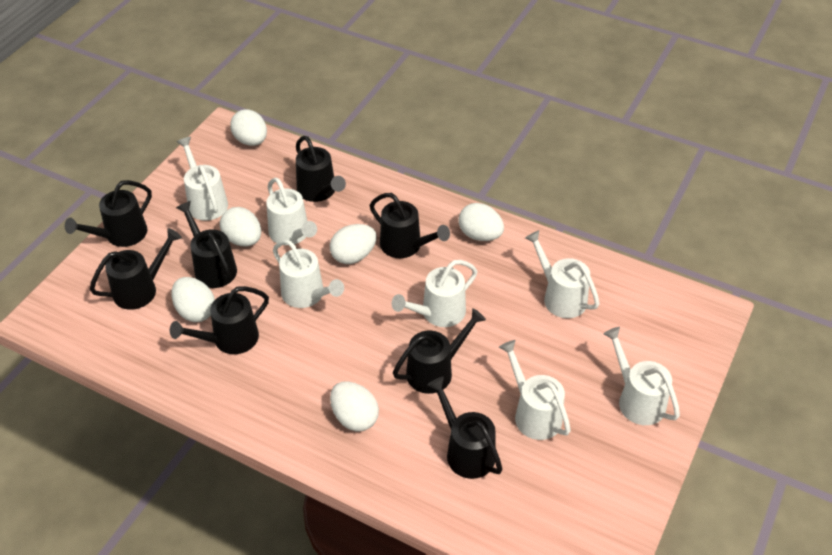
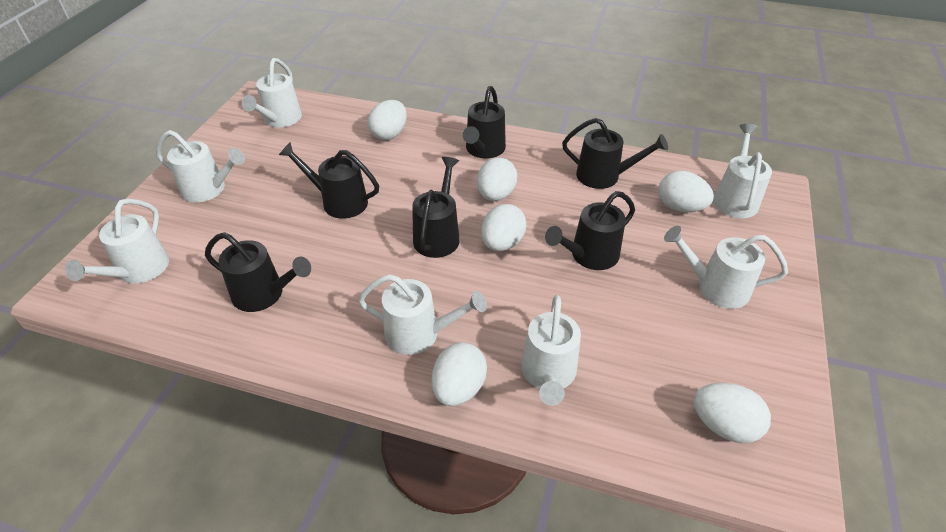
black watering can: 8 -> 6

